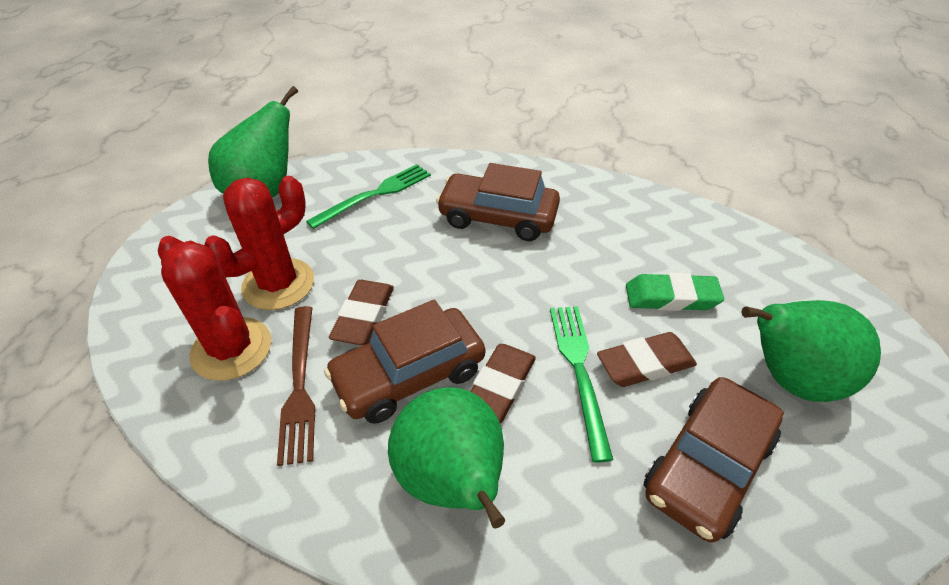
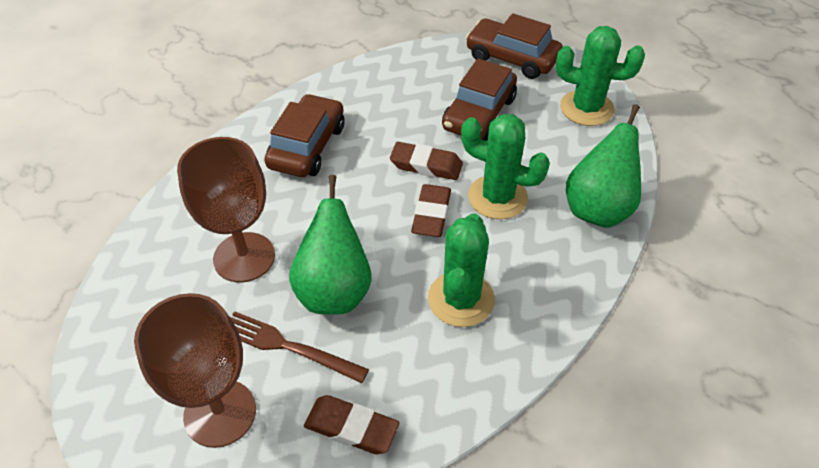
brown goblet: 0 -> 2
green cactus: 0 -> 3
green eraser: 1 -> 0
green fork: 2 -> 0
green pear: 3 -> 2
red cactus: 2 -> 0

